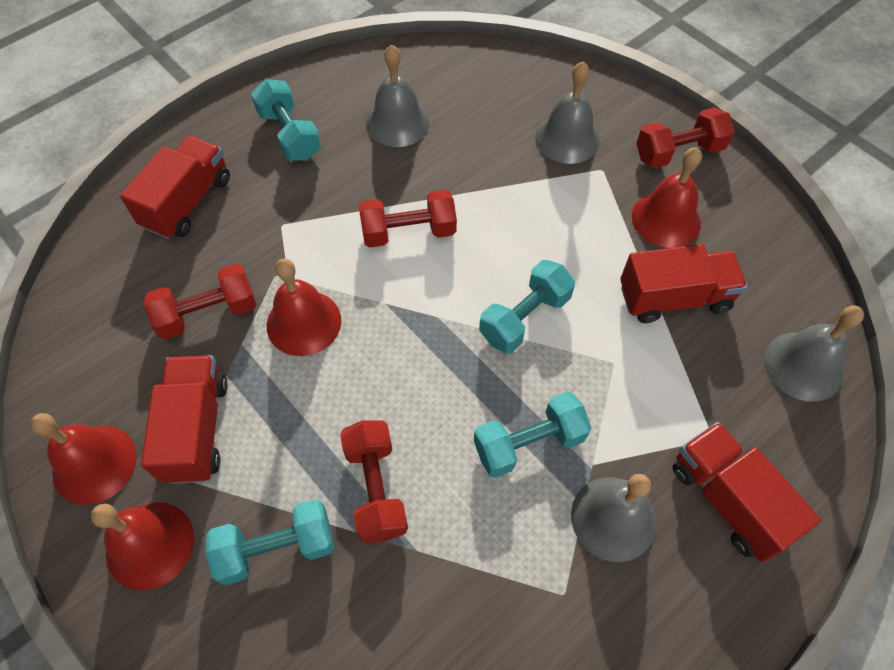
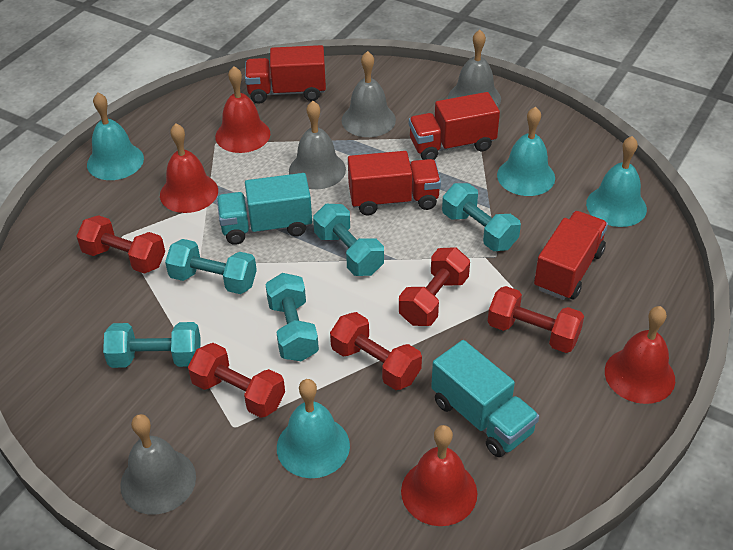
red dumbbell: 4 -> 5
turquoise bell: 0 -> 4
turquoise dumbbell: 4 -> 5
turquoise truck: 0 -> 2

